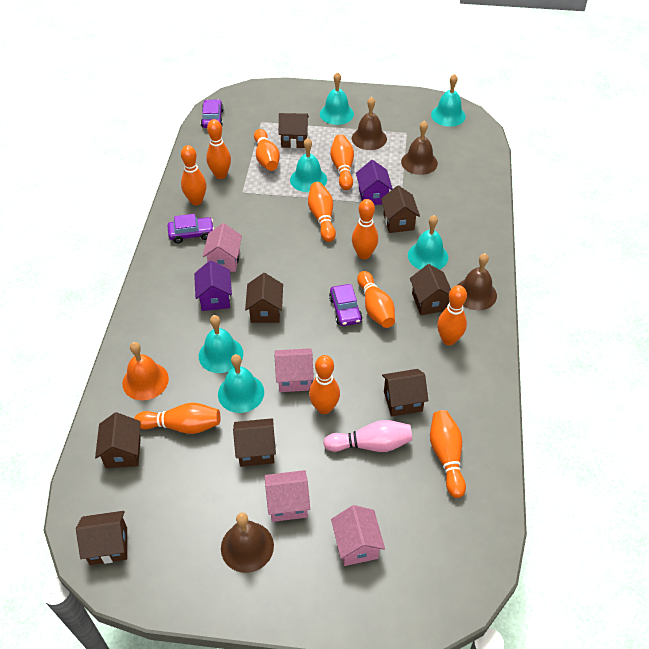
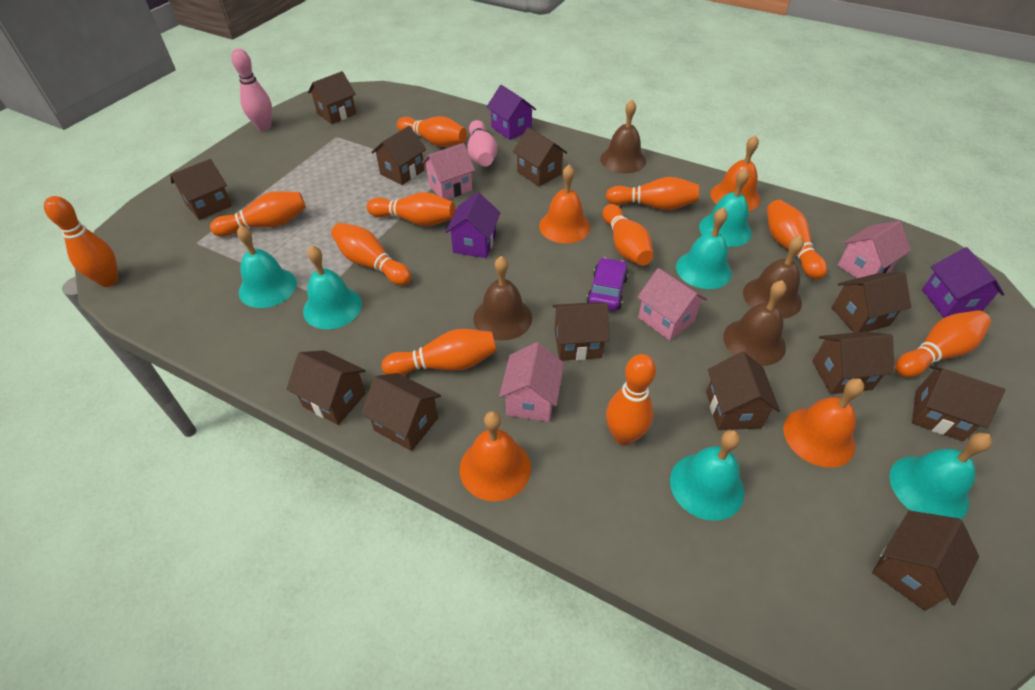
brown house: 8 -> 12
orange bell: 1 -> 4
pink bowling pin: 1 -> 2
purple car: 3 -> 1
purple house: 2 -> 3

